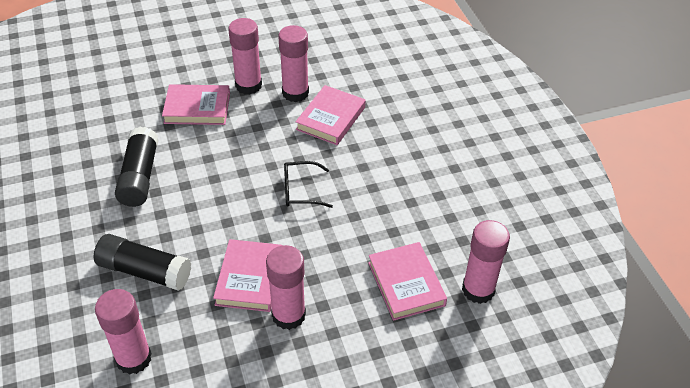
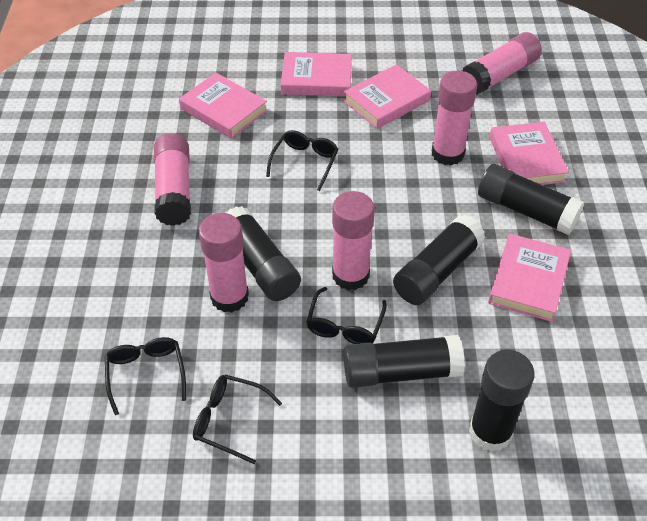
black glasses: 1 -> 4
black glue stick: 2 -> 5
pink book: 4 -> 5

